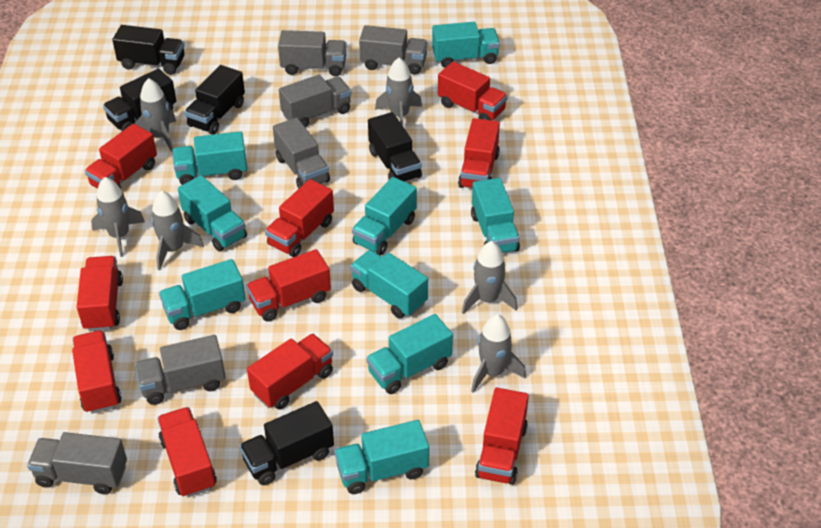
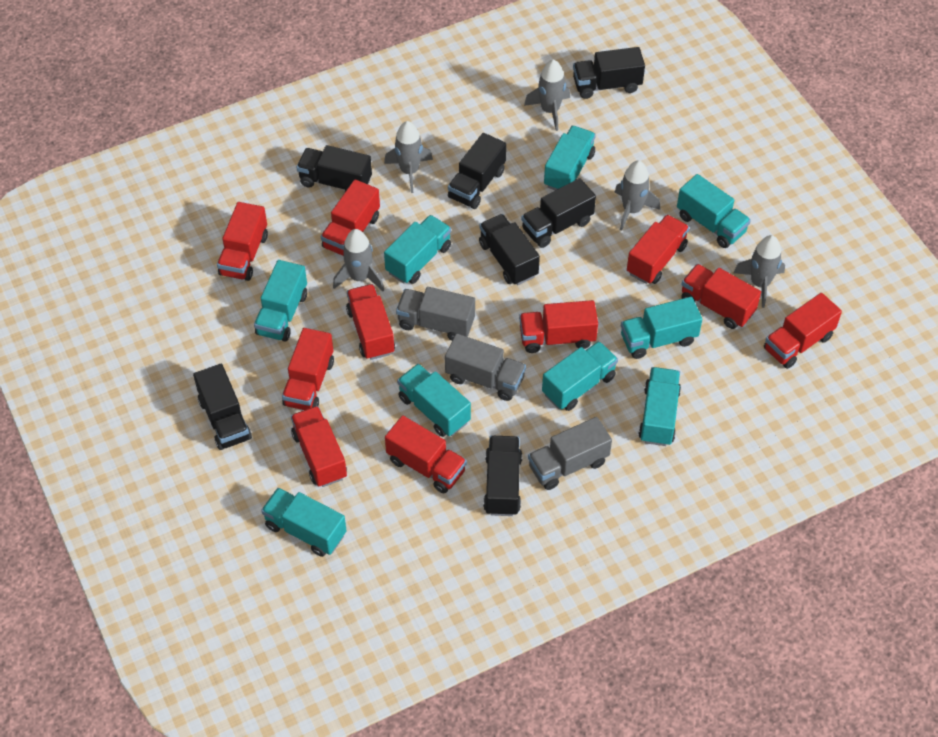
black truck: 5 -> 7
grey rocket: 6 -> 5
grey truck: 6 -> 3

